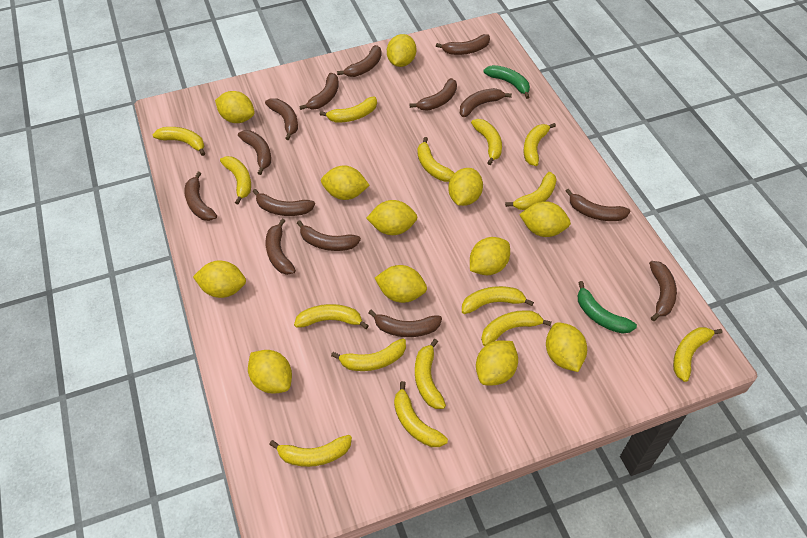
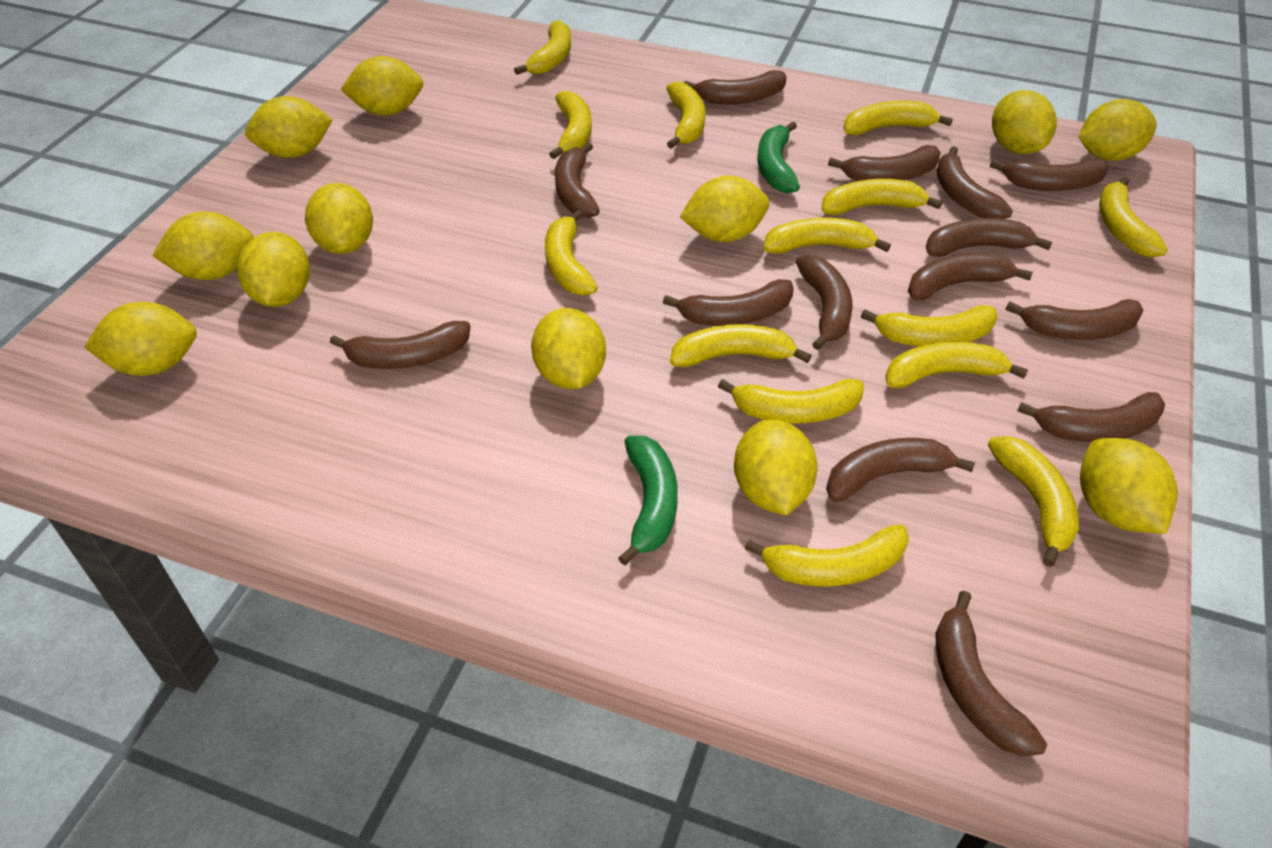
yellow banana: 15 -> 14

